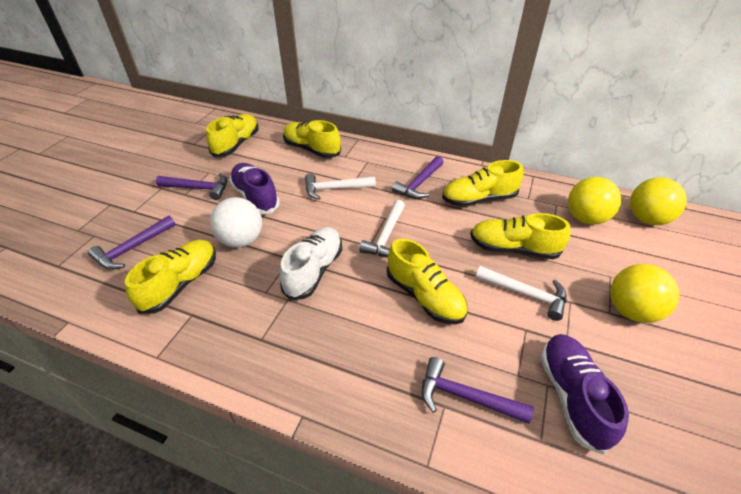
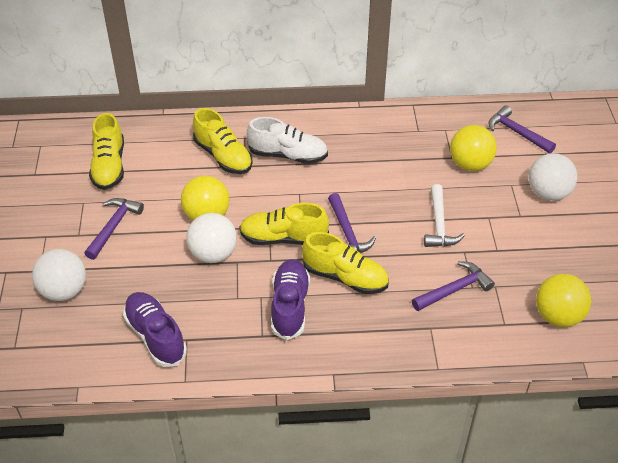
white ball: 1 -> 3
white hammer: 3 -> 1
yellow shoe: 6 -> 4

